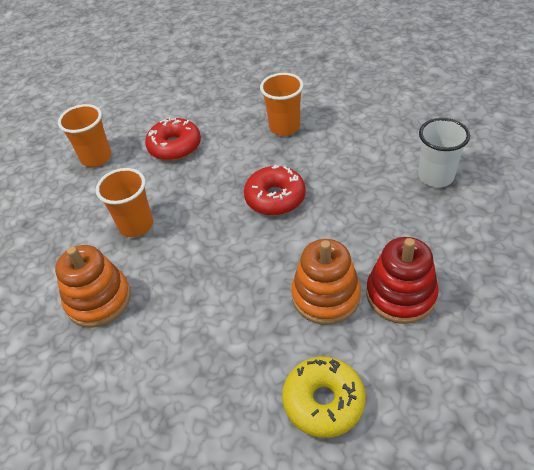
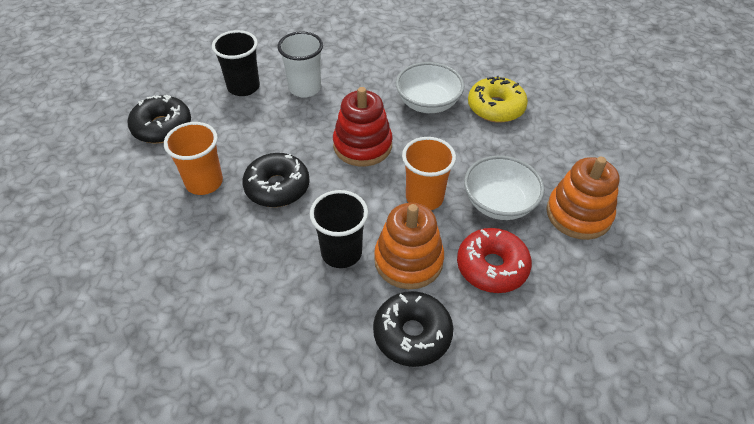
black cup: 0 -> 2
black donut: 0 -> 3
orange cup: 3 -> 2
red donut: 2 -> 1
white bowl: 0 -> 2

